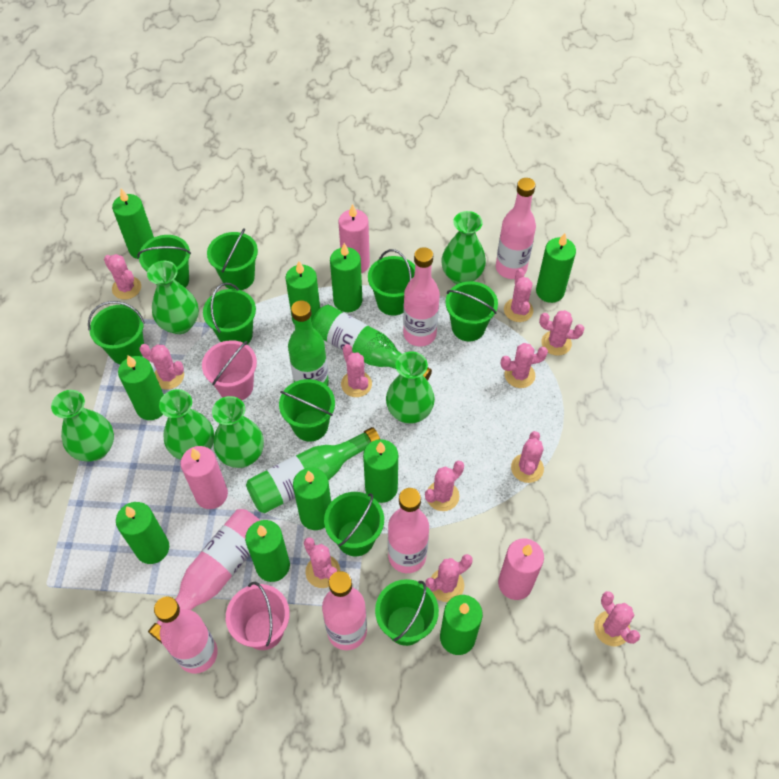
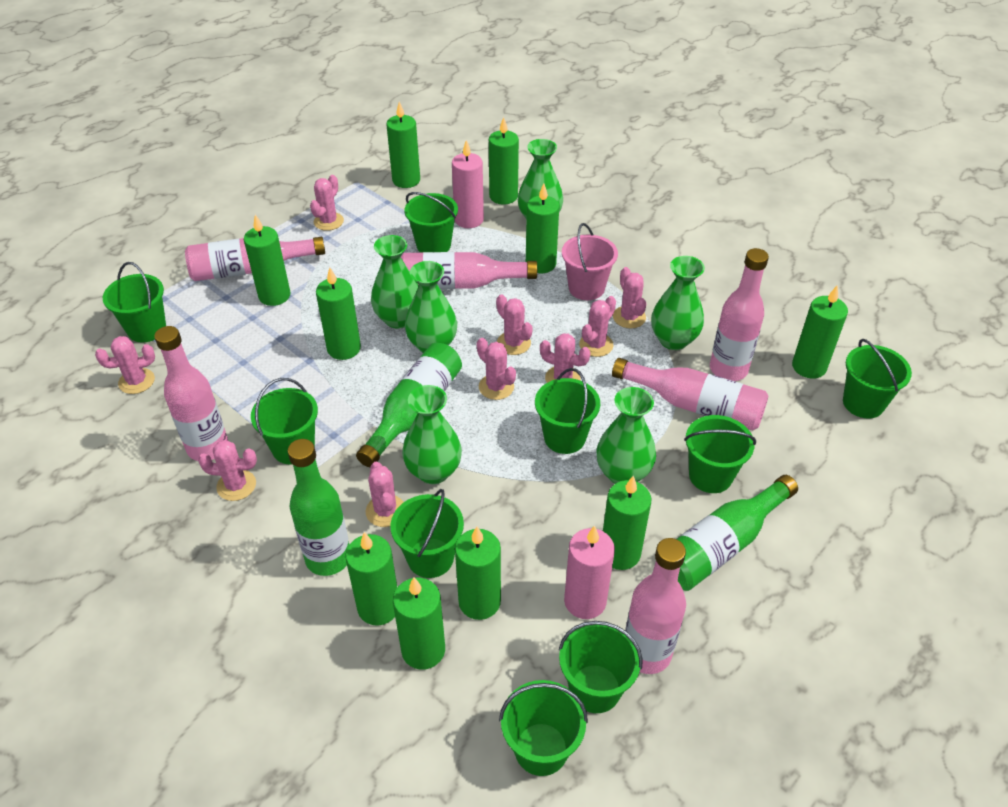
pink bucket: 2 -> 1
pink cactus: 11 -> 9
pink candle: 3 -> 2

